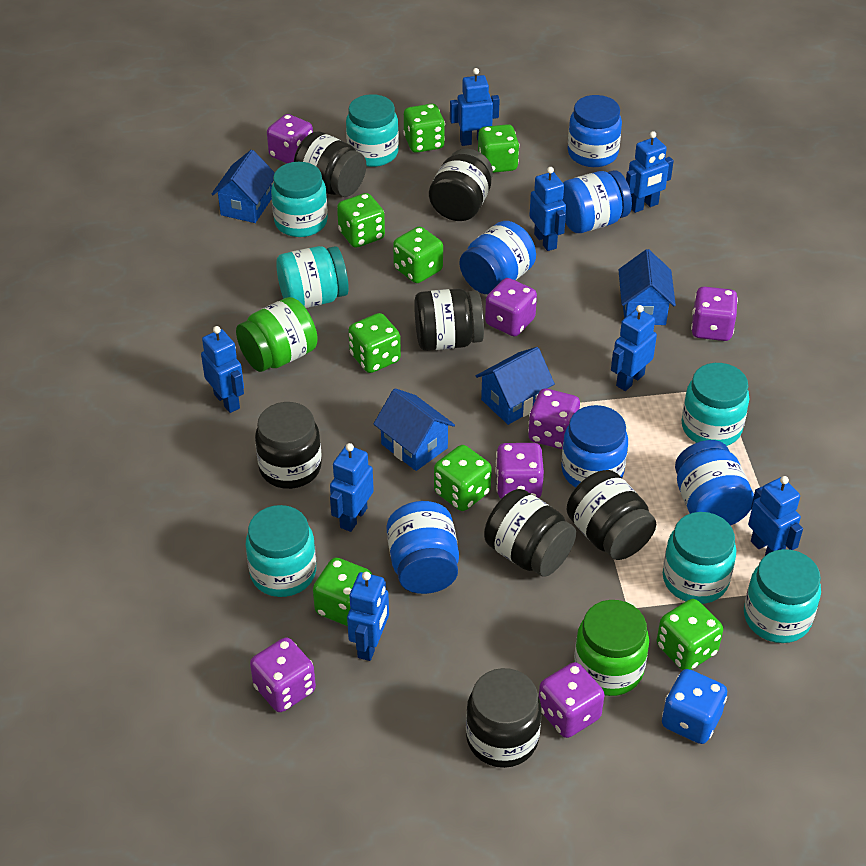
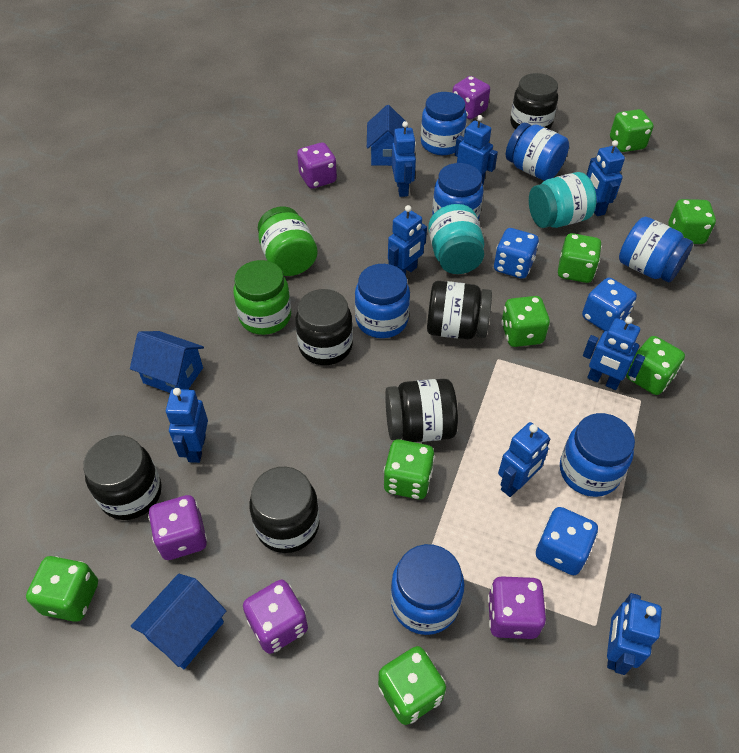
black jar: 7 -> 6
blue dice: 1 -> 3
blue house: 4 -> 3
blue jar: 6 -> 7
purple dice: 7 -> 5
turquoise jar: 7 -> 2

